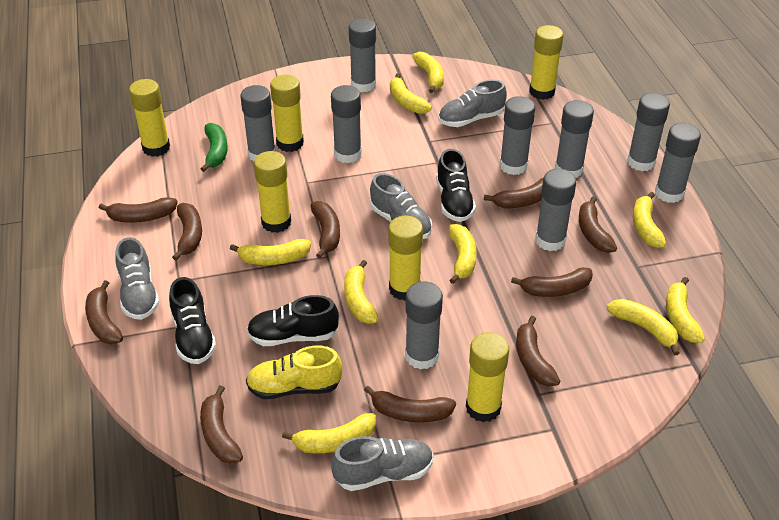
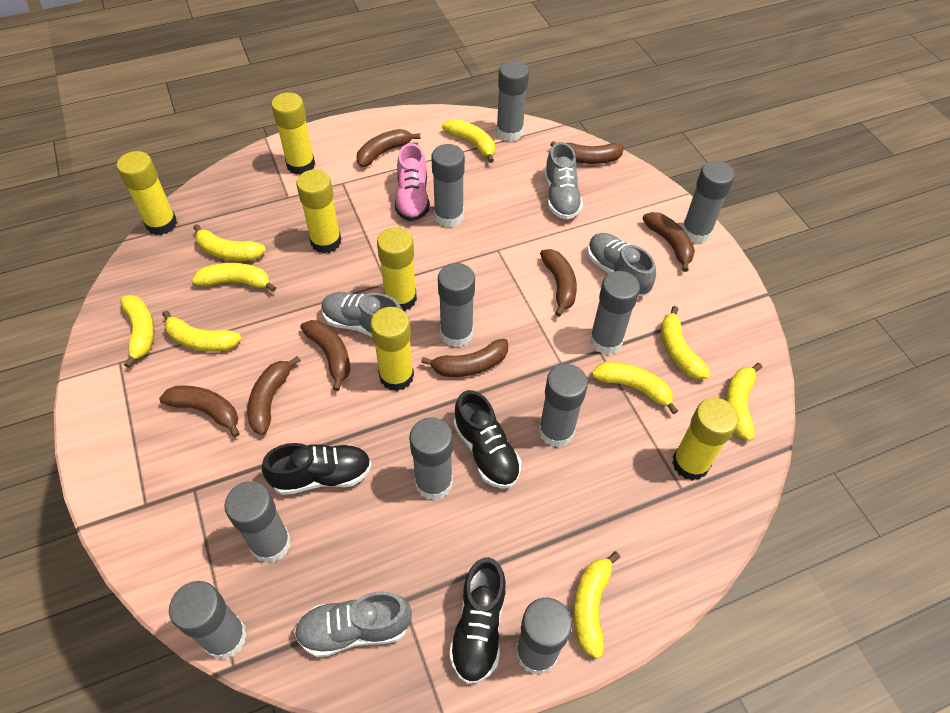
brown banana: 10 -> 8
green banana: 1 -> 0
grey glue stick: 9 -> 10
pink shoe: 0 -> 1
yellow shoe: 1 -> 0

